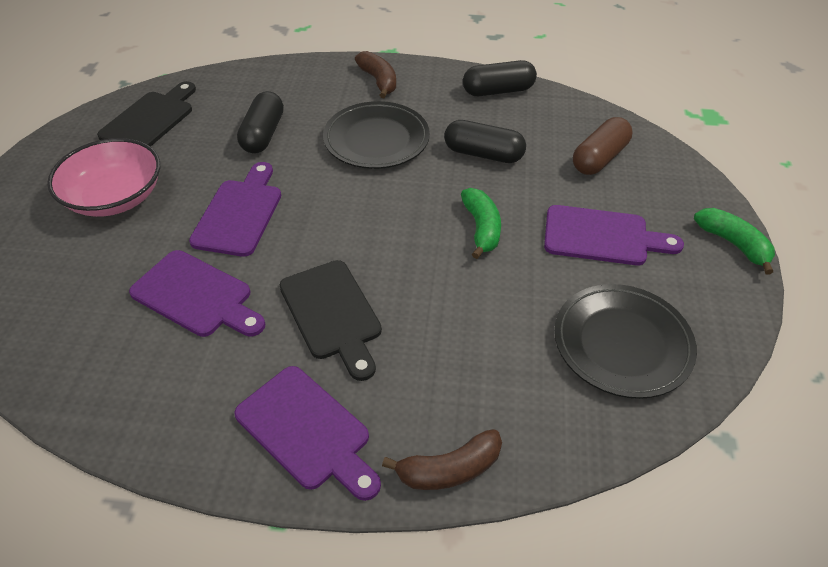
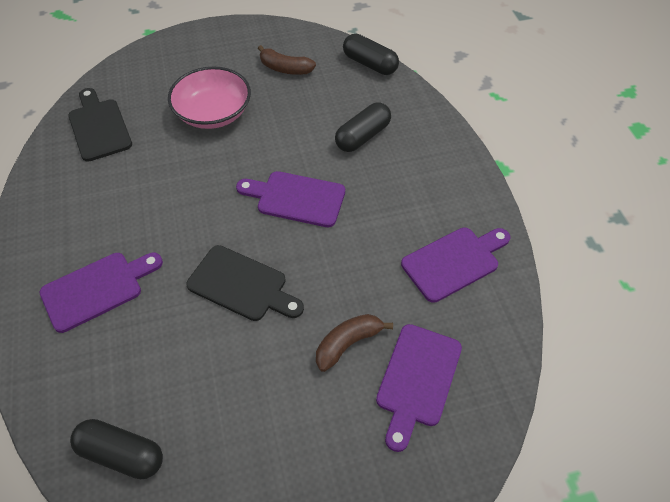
black plate: 2 -> 0
brown capsule: 1 -> 0
green banana: 2 -> 0

